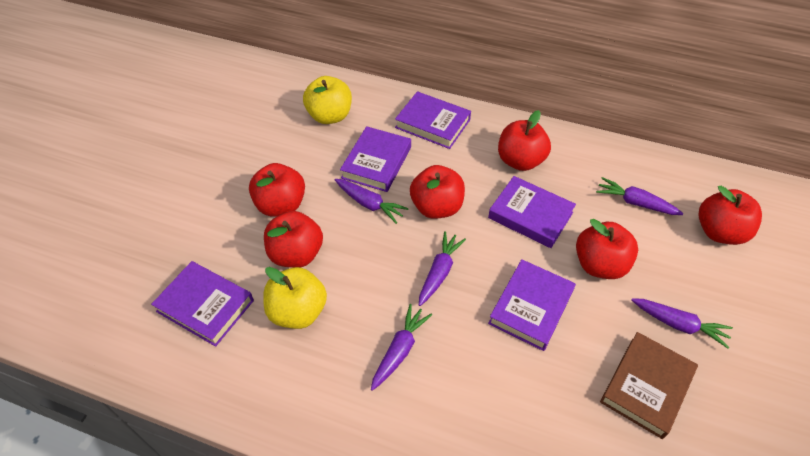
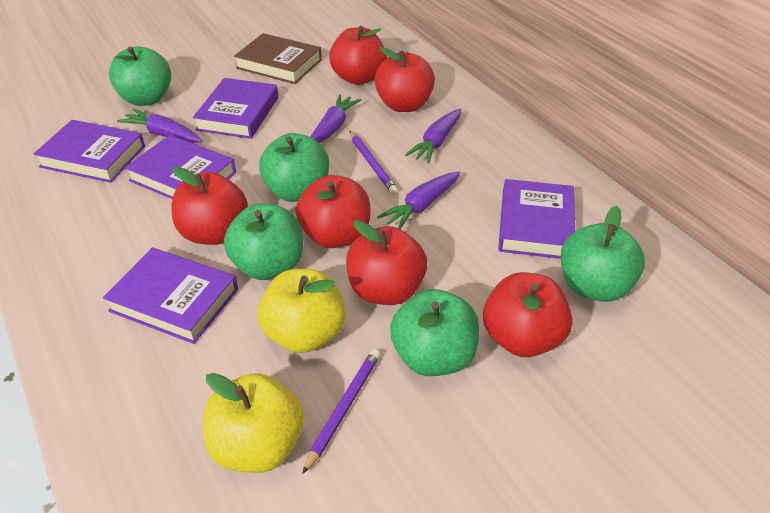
green apple: 0 -> 5
purple carrot: 5 -> 4
purple pencil: 0 -> 2

